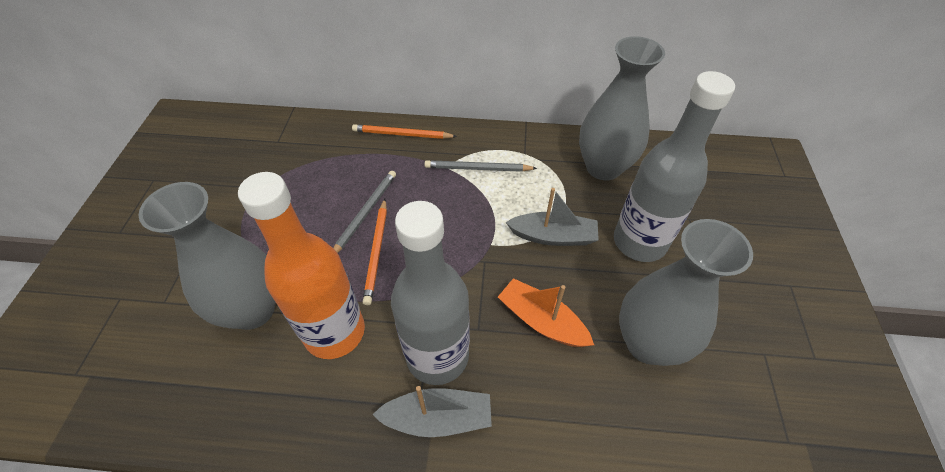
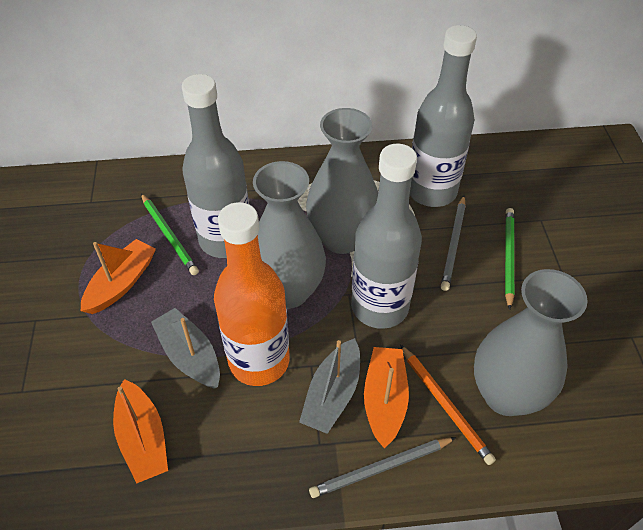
green pencil: 0 -> 2
grey bottle: 2 -> 3
orange boat: 1 -> 3
orange pencil: 2 -> 1

